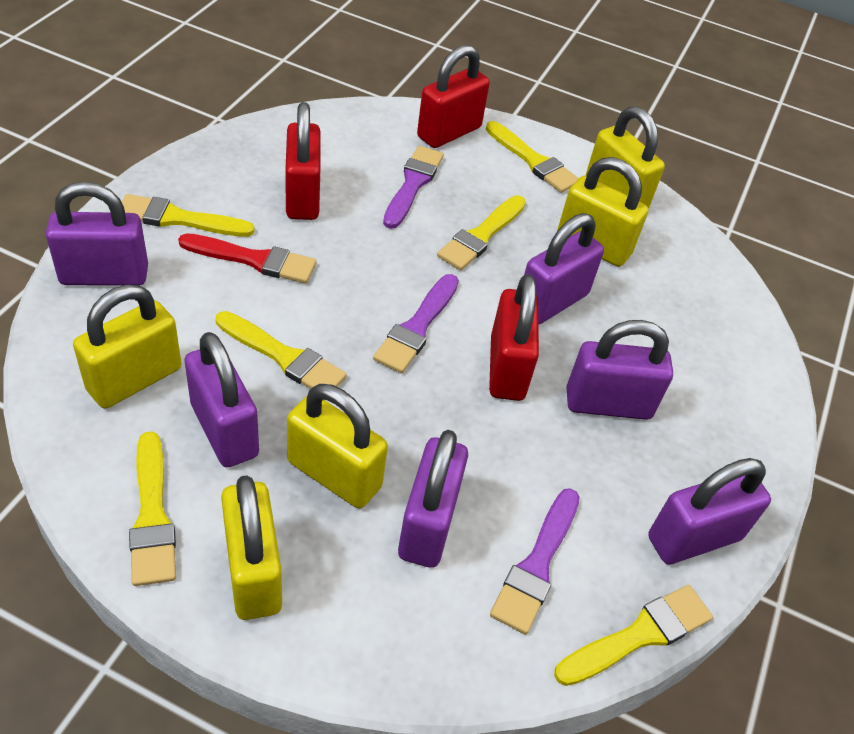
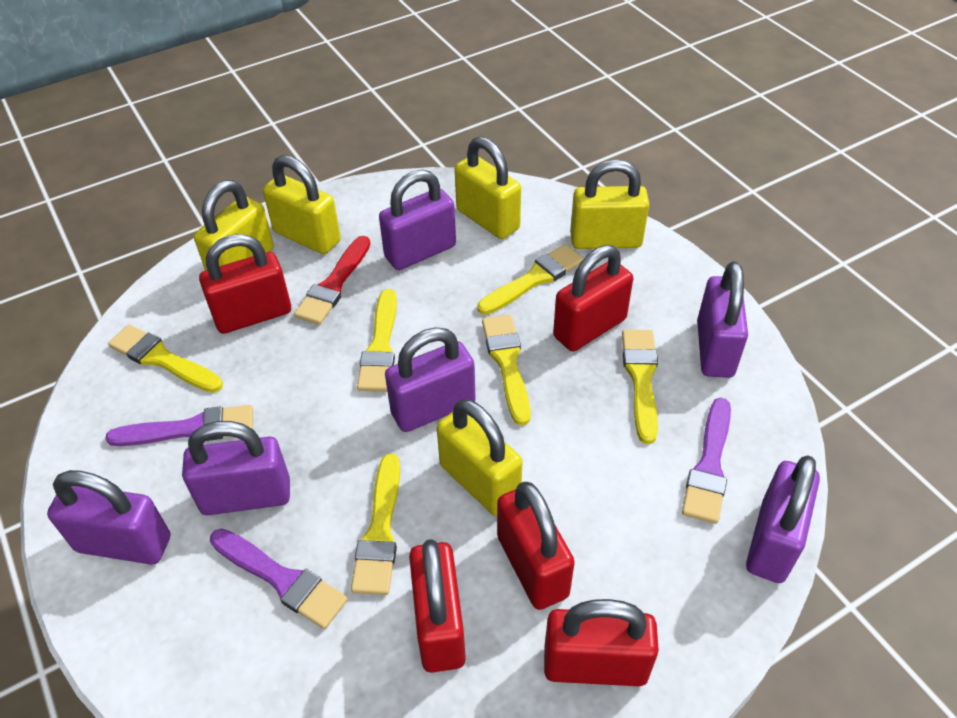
red padlock: 3 -> 5

